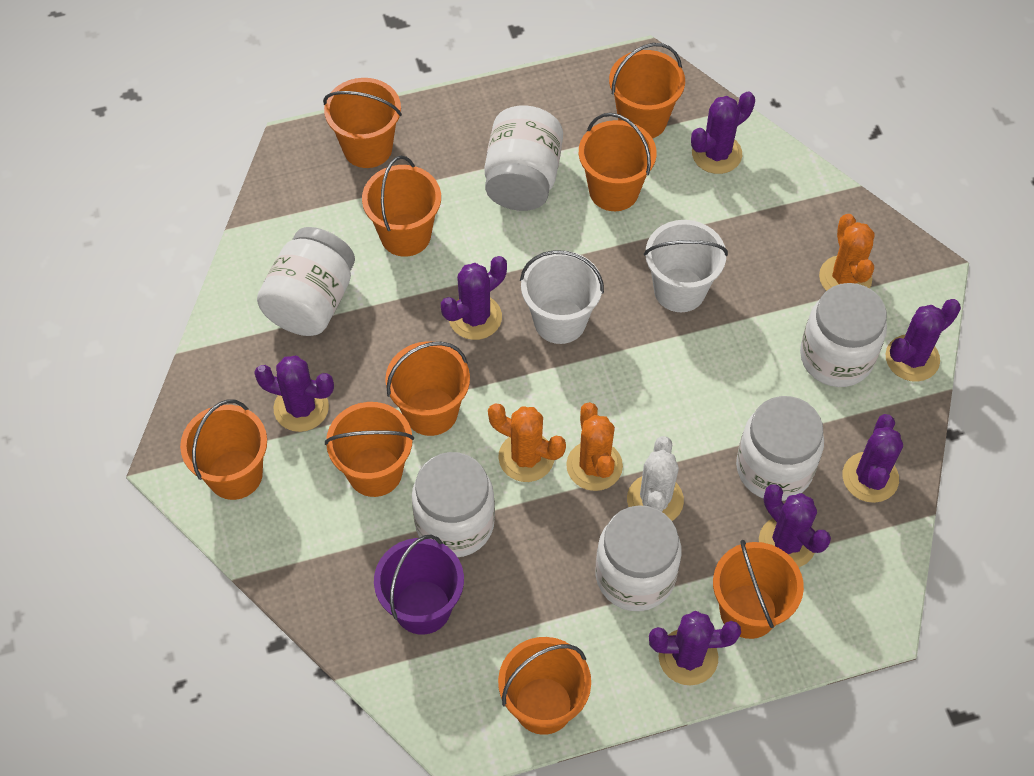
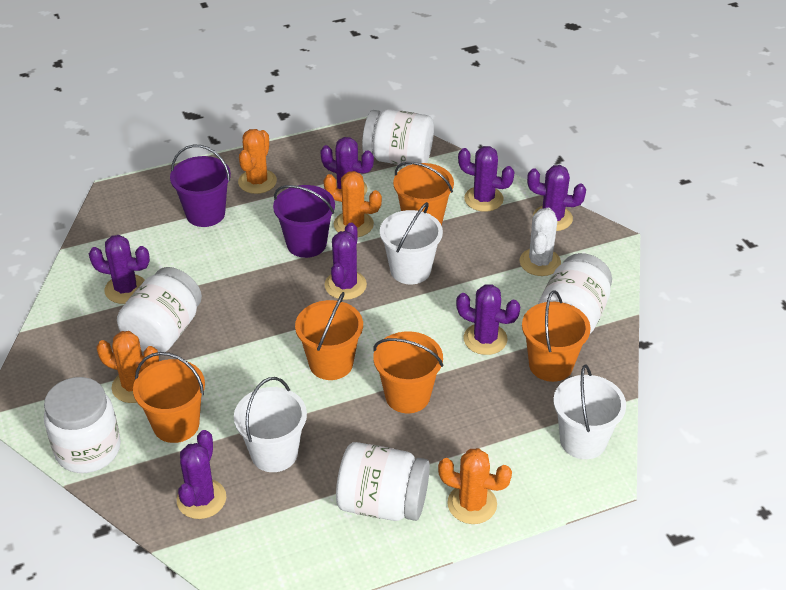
orange bucket: 9 -> 5
orange cactus: 3 -> 4
purple bucket: 1 -> 2
white bucket: 2 -> 3
white jar: 6 -> 5

